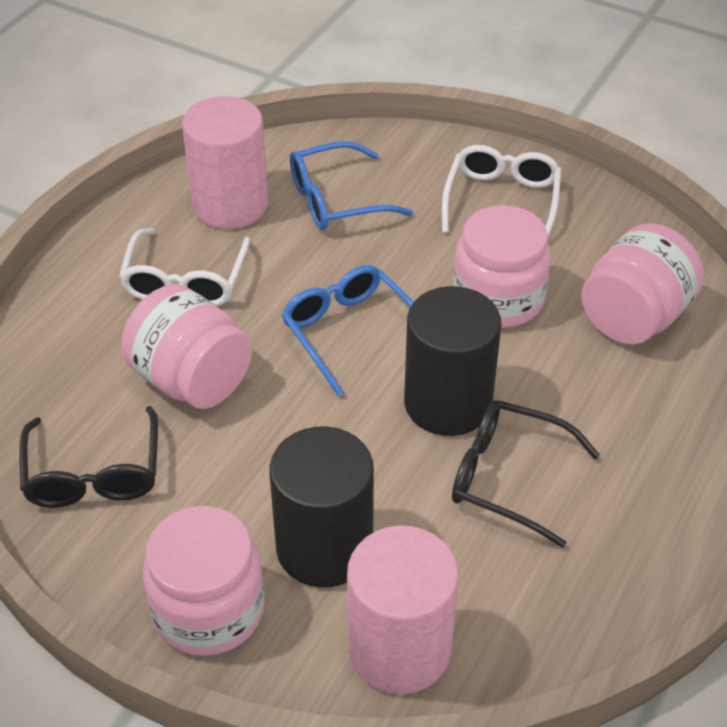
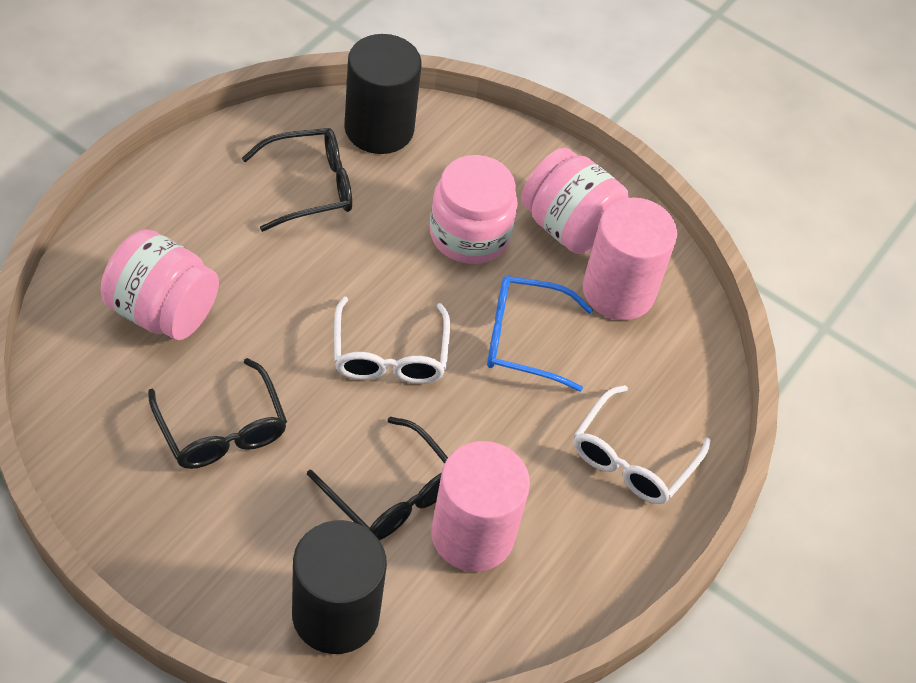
black glasses: 2 -> 3
blue glasses: 2 -> 1
pink jar: 4 -> 3

